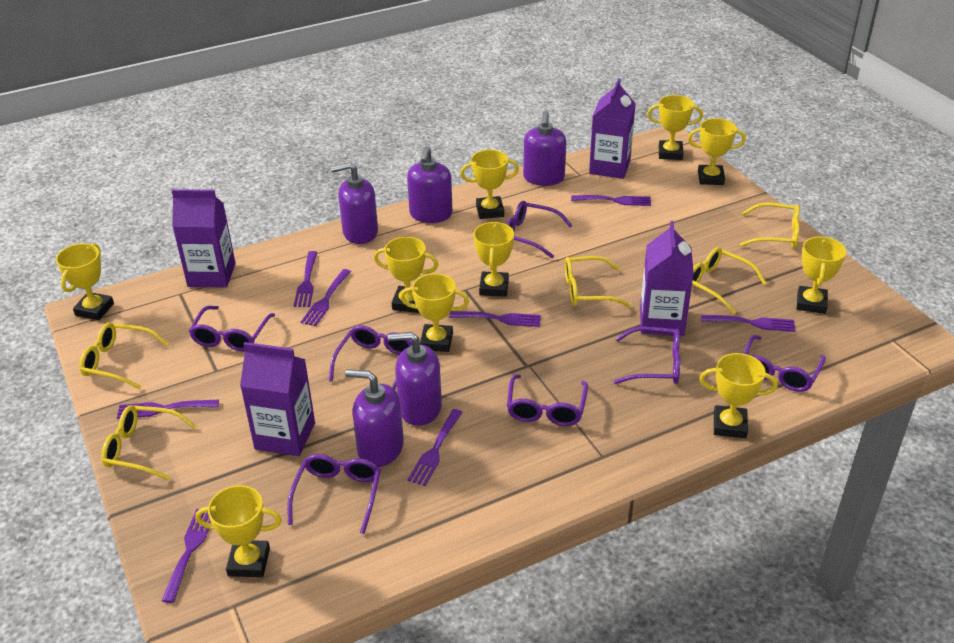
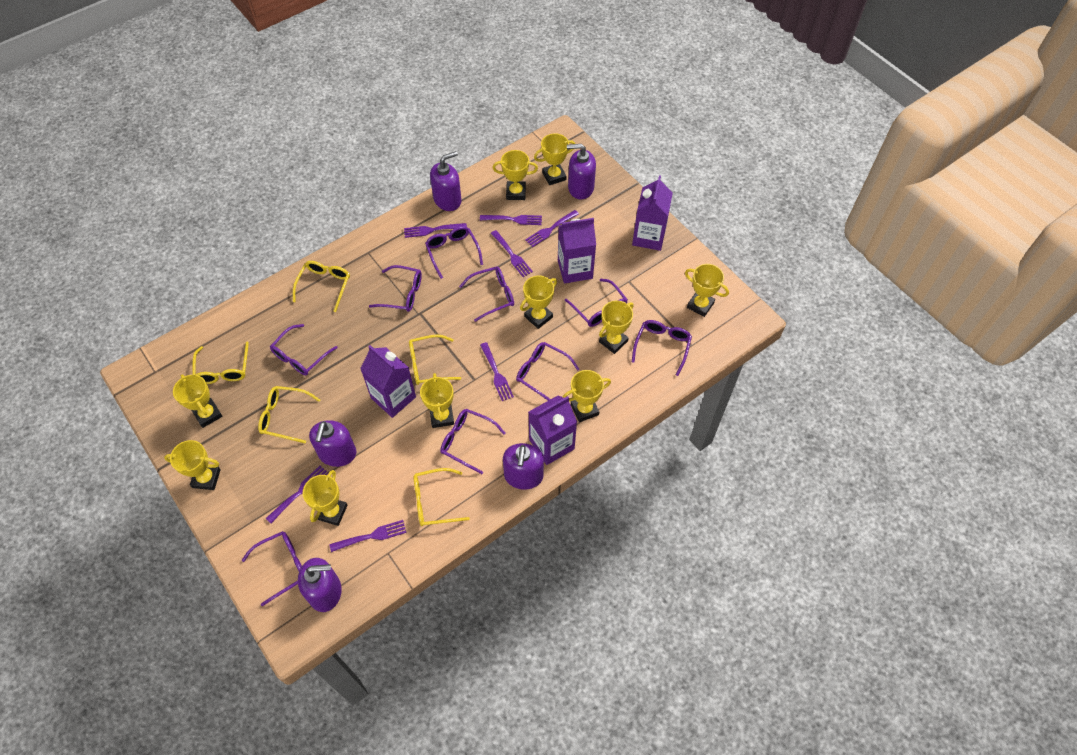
purple fork: 8 -> 7
purple glasses: 7 -> 9

